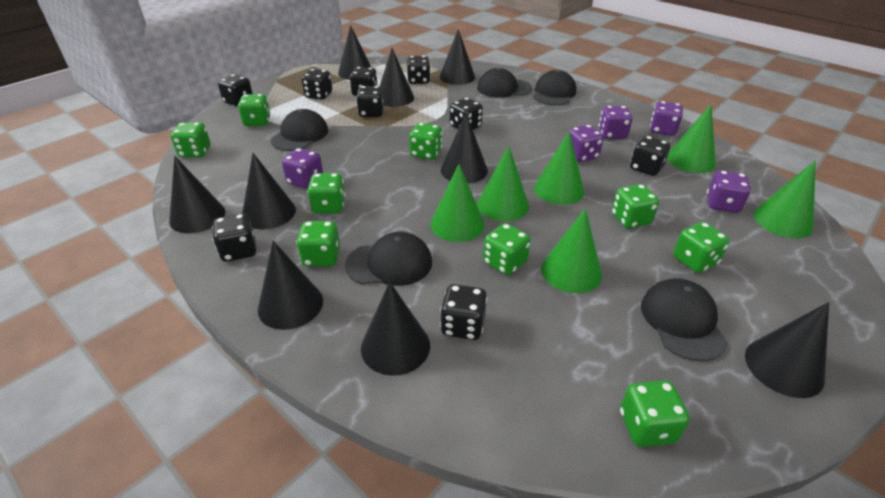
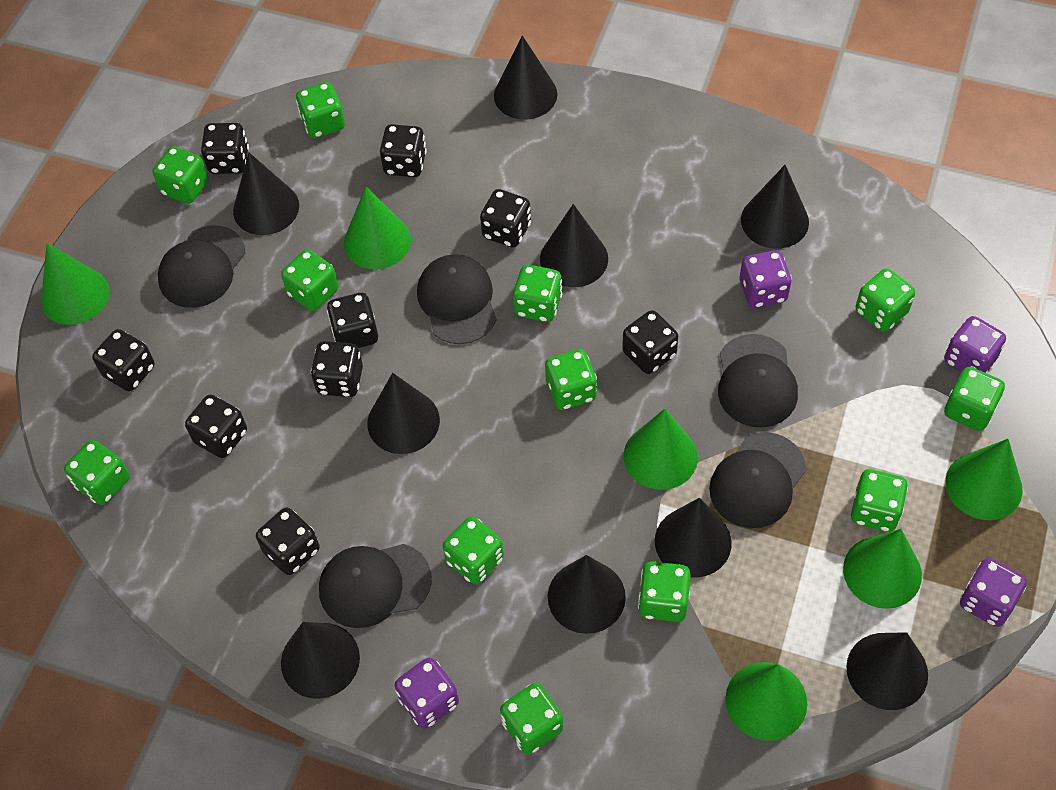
green dice: 9 -> 12
purple dice: 5 -> 4

